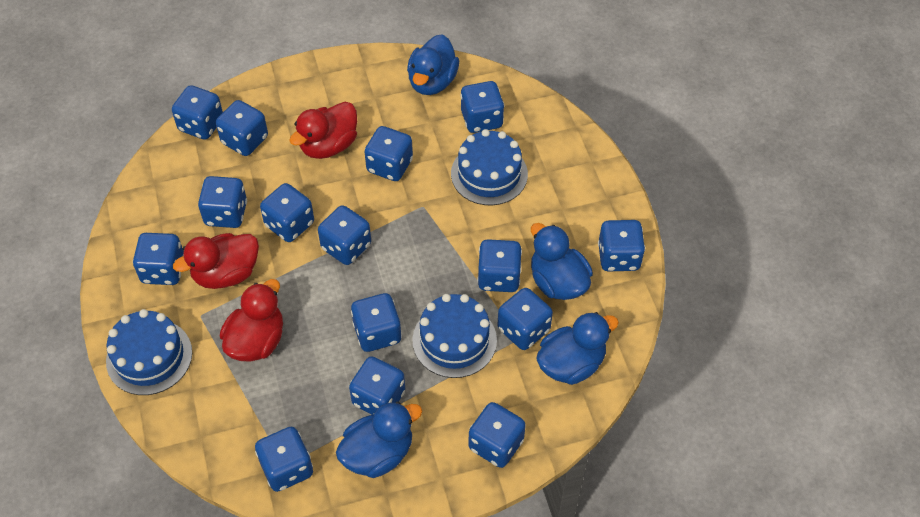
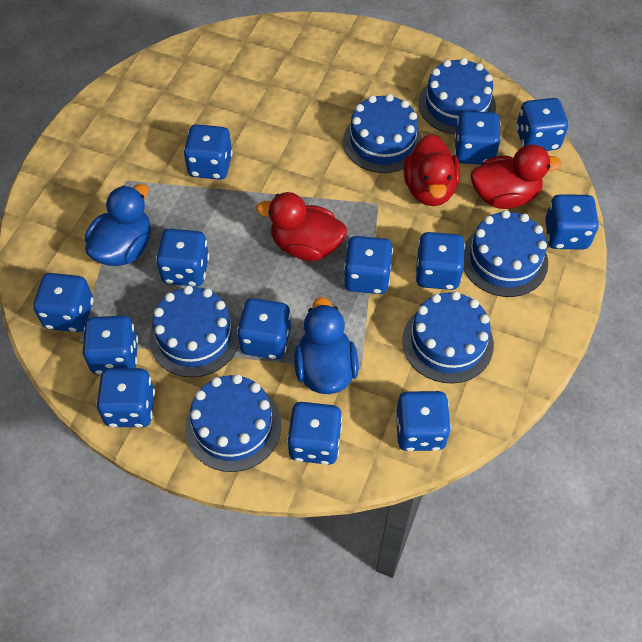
blue cake: 3 -> 6
blue dice: 15 -> 13
blue duck: 4 -> 2

